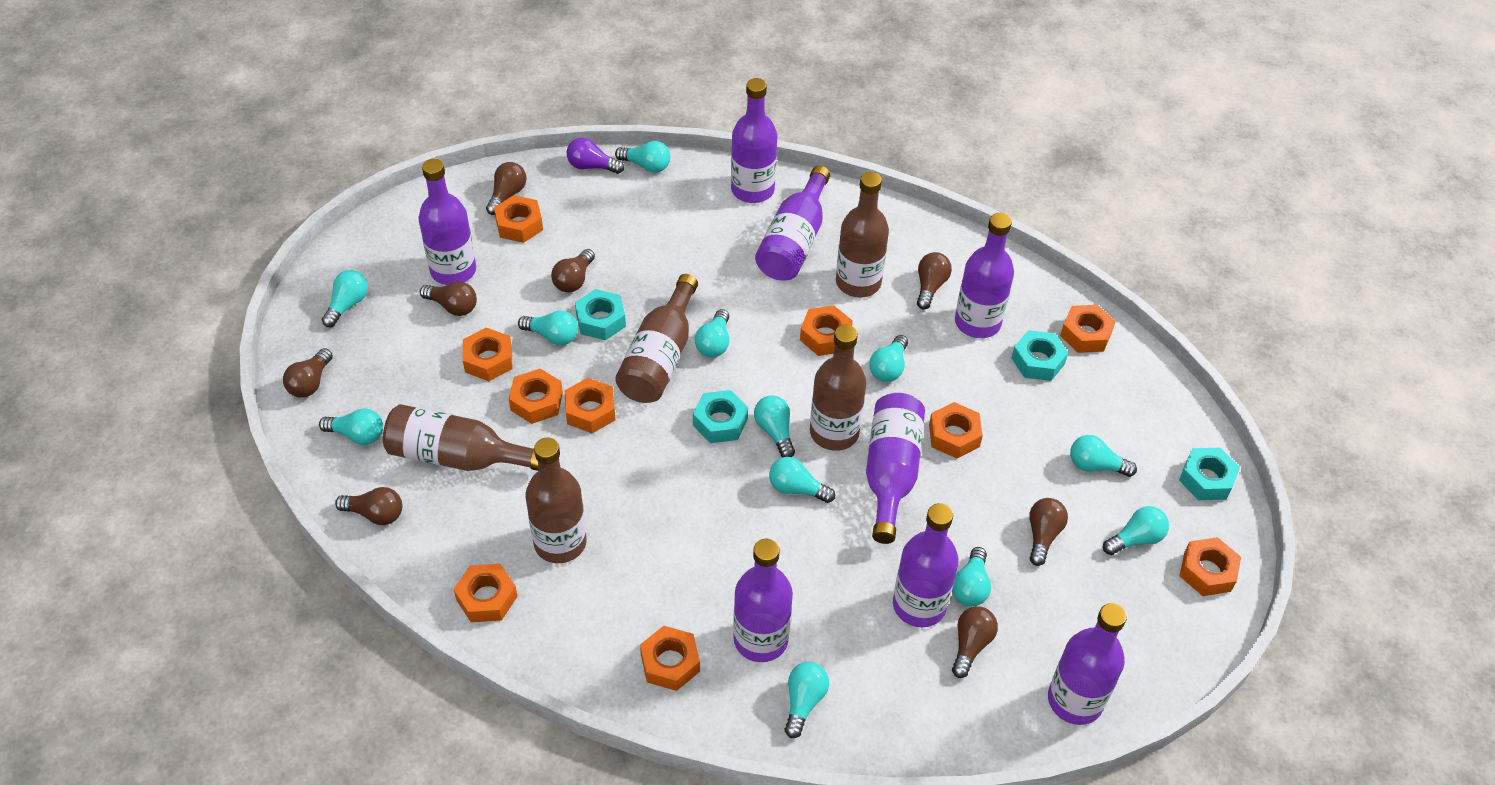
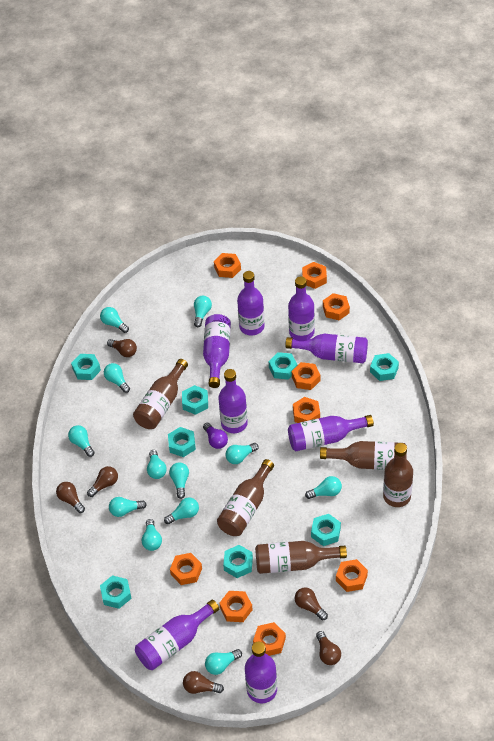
brown light bulb: 8 -> 6
orange nut: 10 -> 9
turquoise nut: 4 -> 8

